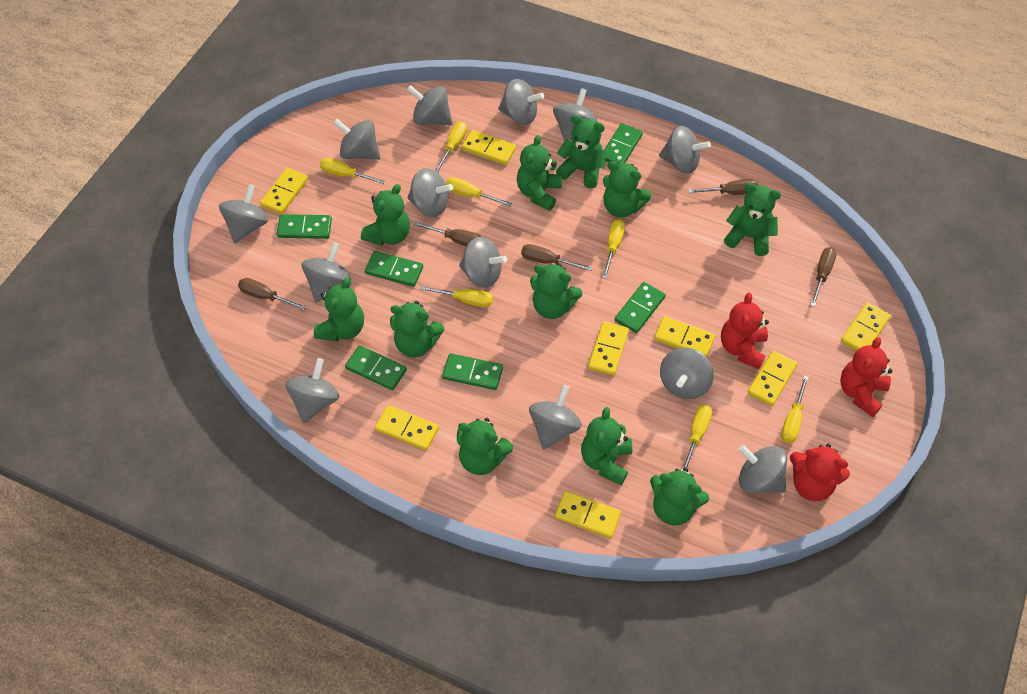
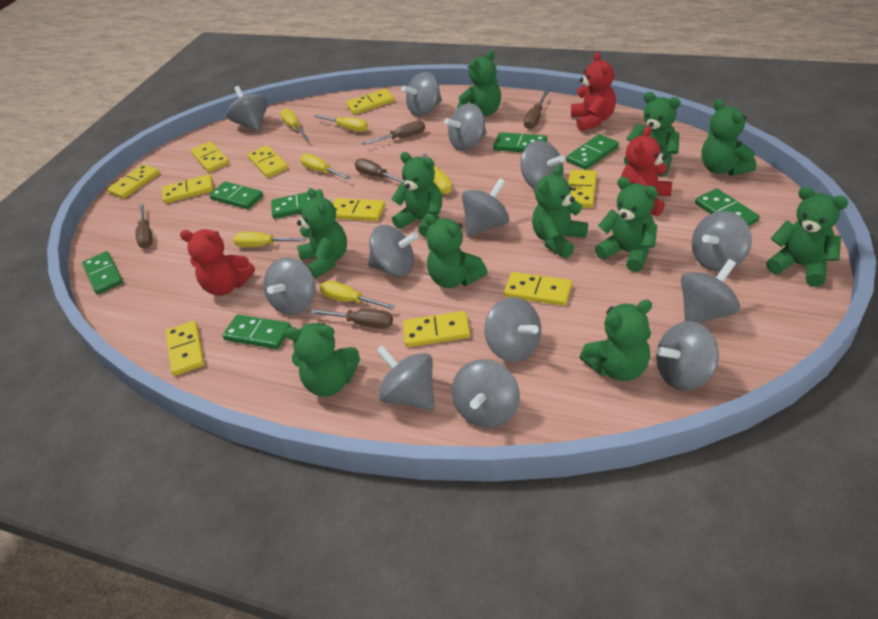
green domino: 6 -> 7
yellow domino: 8 -> 10
yellow screwdriver: 7 -> 6

